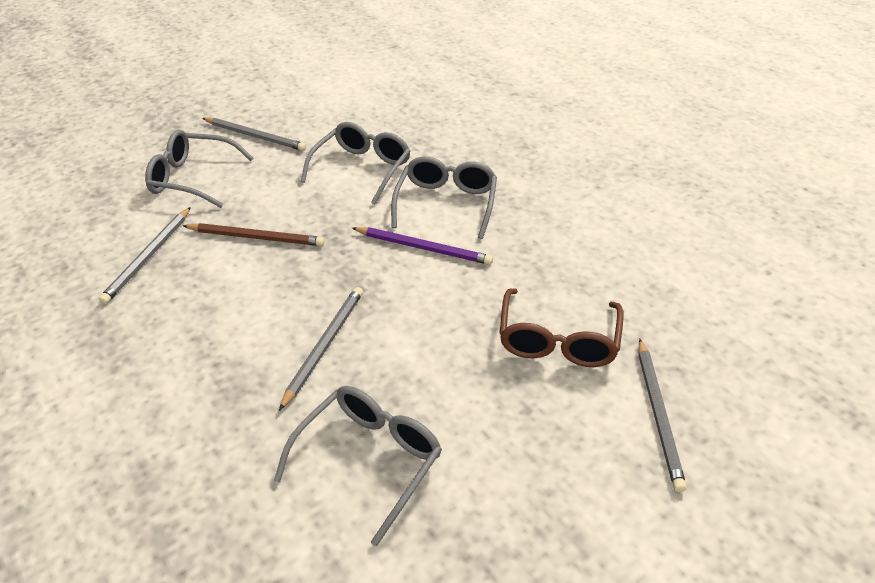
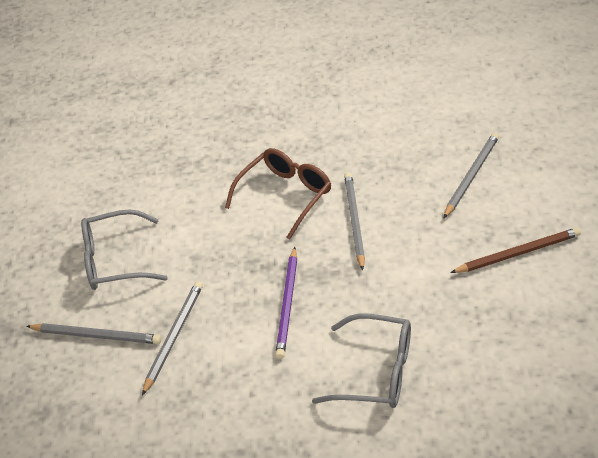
grey glasses: 4 -> 2

